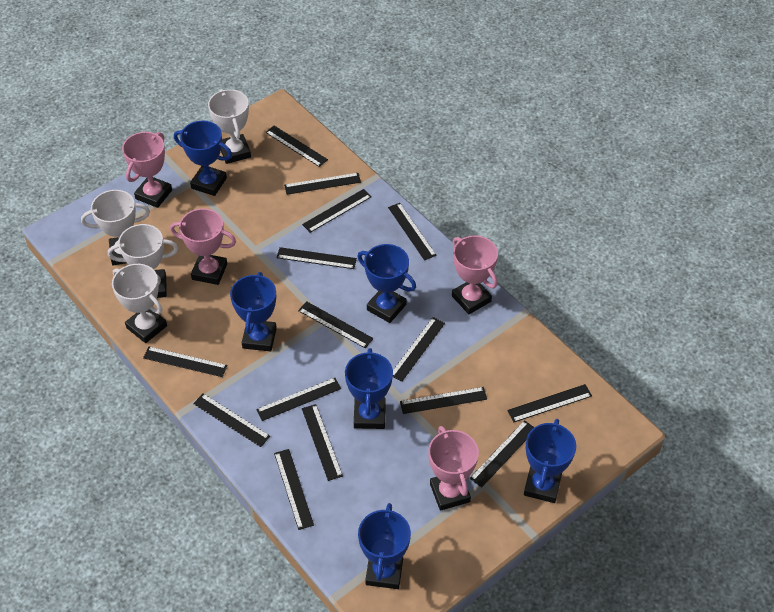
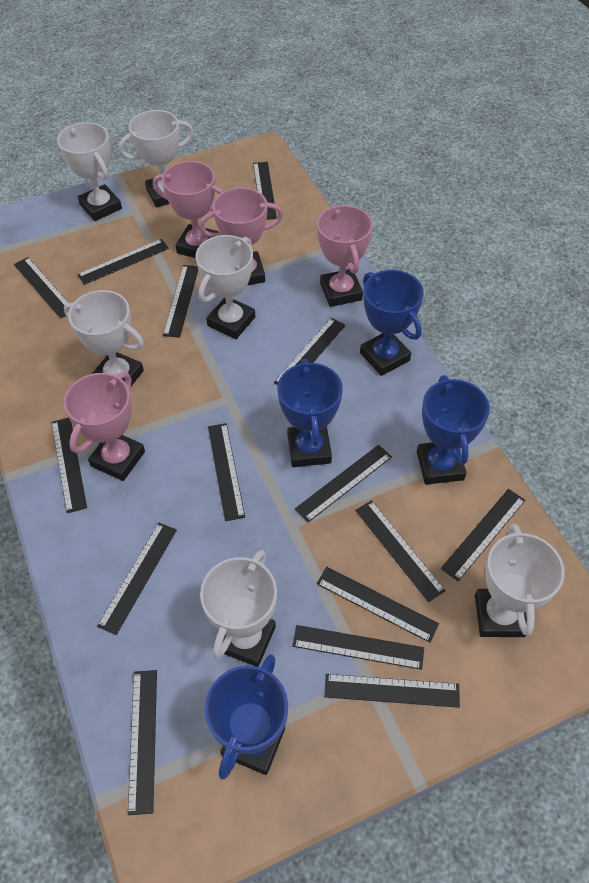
blue trophy: 6 -> 4
white trophy: 4 -> 6

